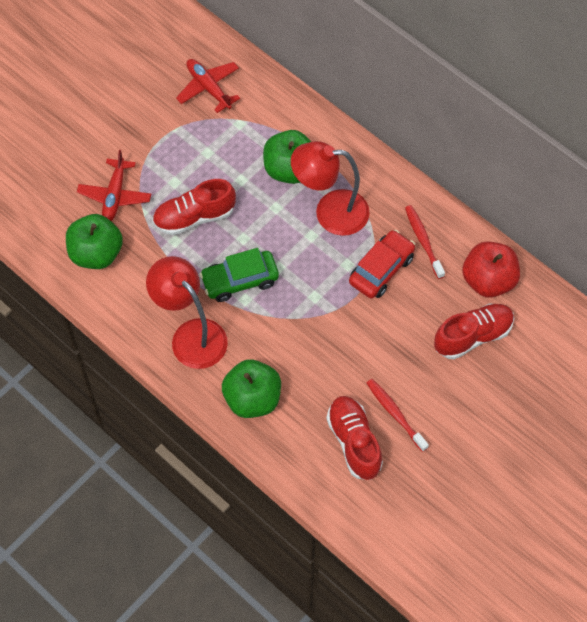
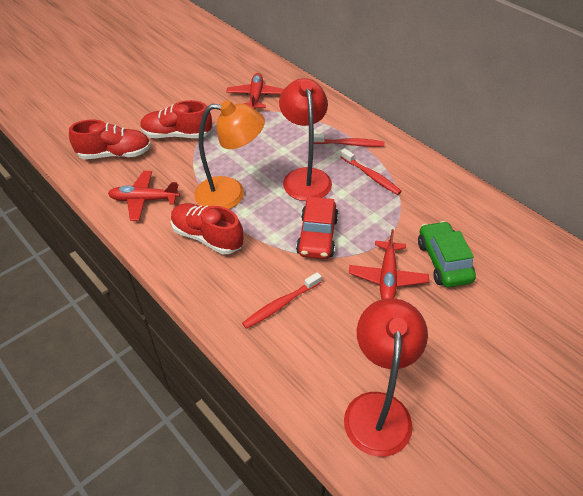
green apple: 3 -> 0
orange lamp: 0 -> 1
red apple: 1 -> 0
red plane: 2 -> 3
red toothbrush: 2 -> 3

